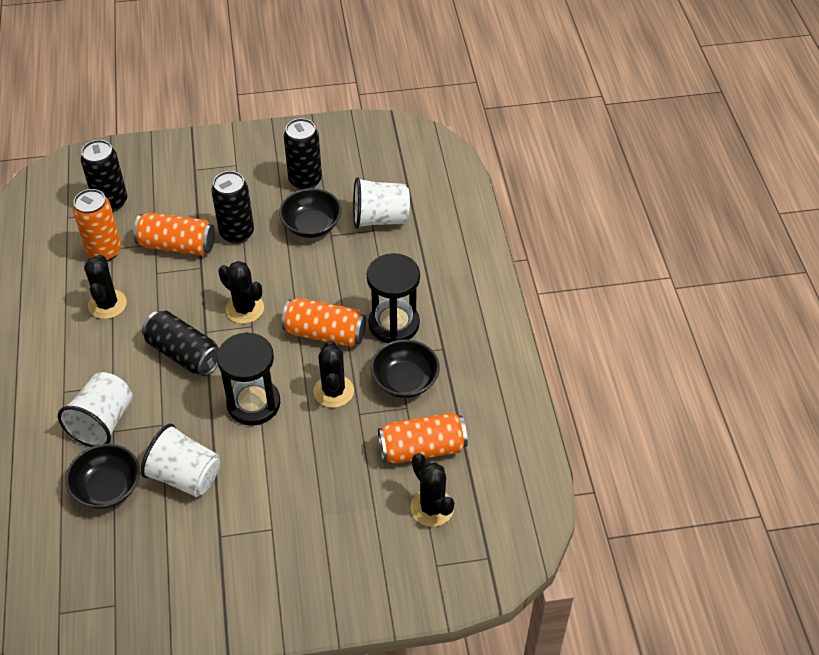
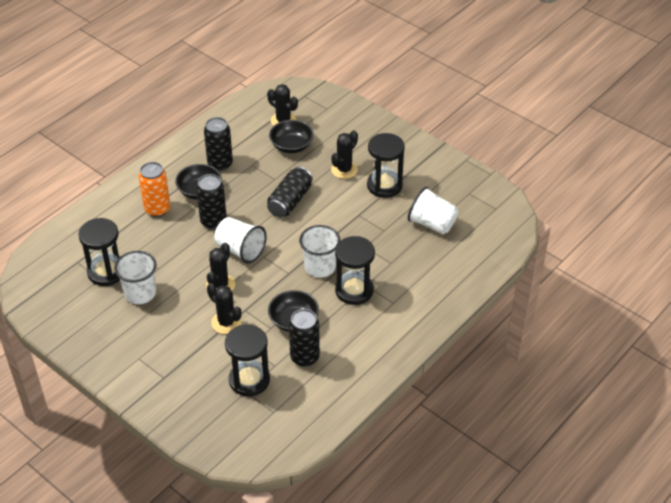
black hourglass: 2 -> 4
orange can: 4 -> 1
white cup: 3 -> 4

